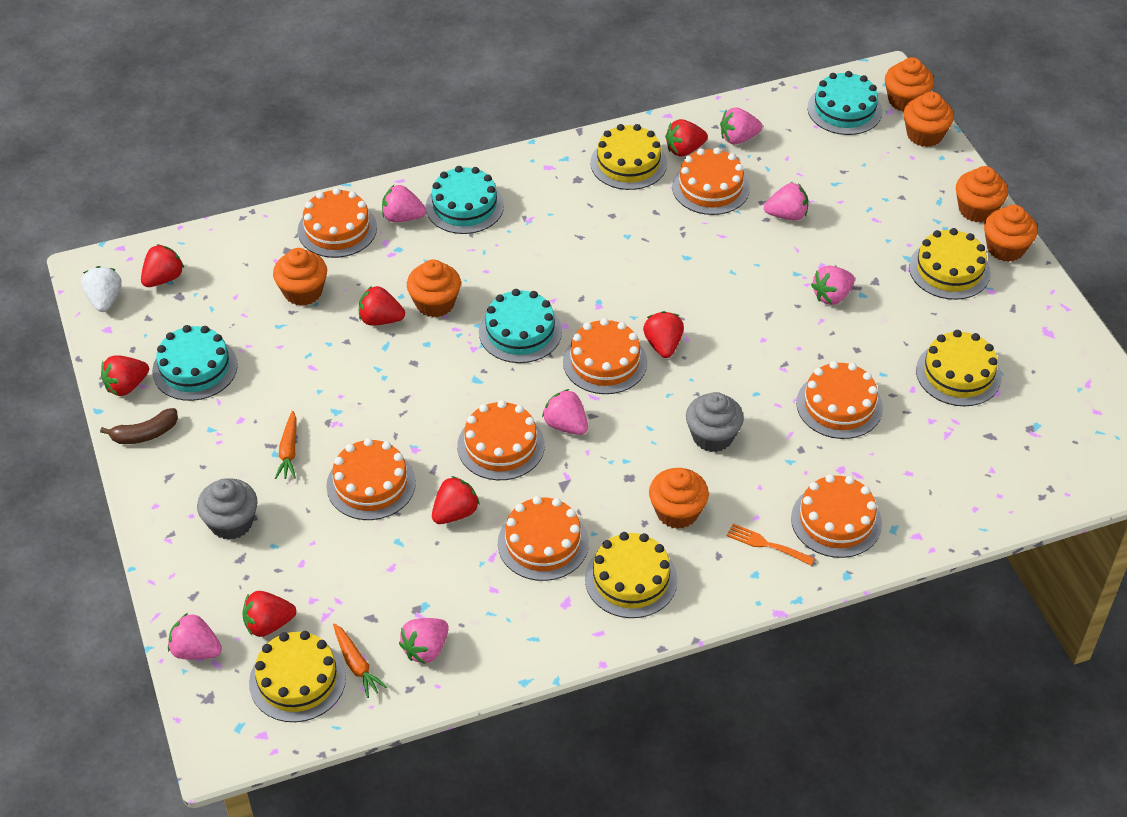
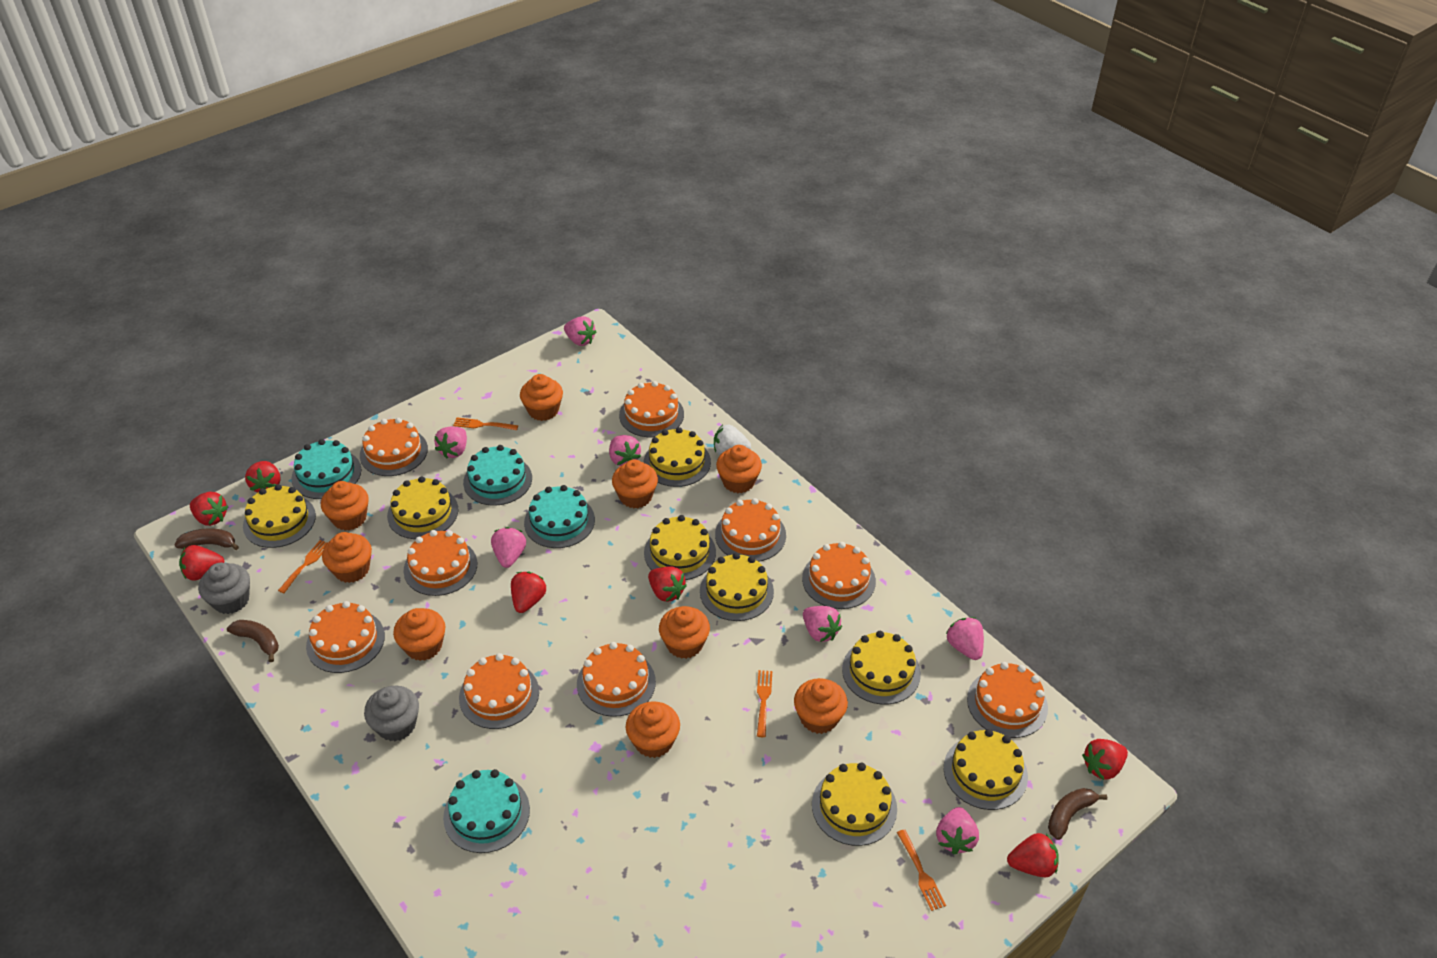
brown banana: 1 -> 3
orange cake: 8 -> 9
orange carrot: 2 -> 0
orange cupcake: 7 -> 9
orange fork: 1 -> 4
yellow cake: 5 -> 8

